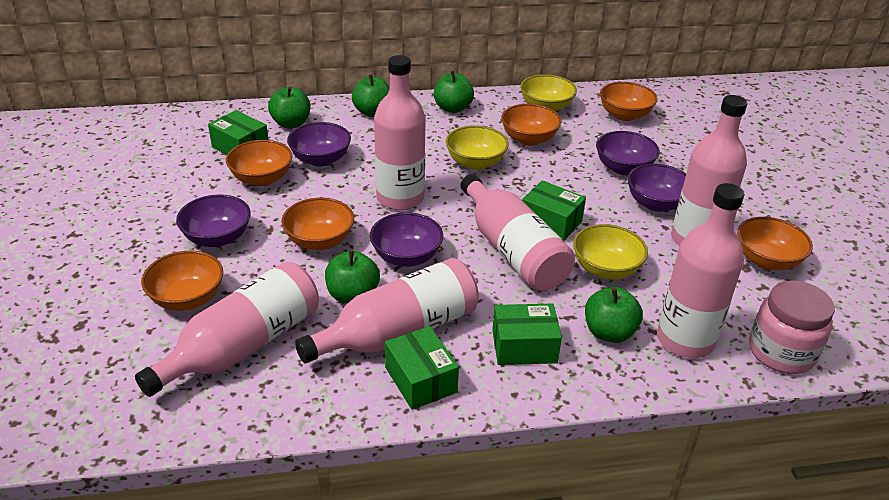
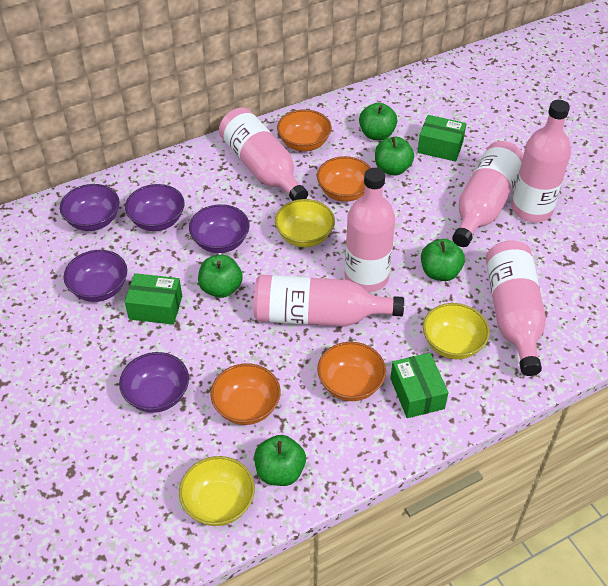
green box: 4 -> 3
orange bowl: 6 -> 4
pink jar: 1 -> 0

